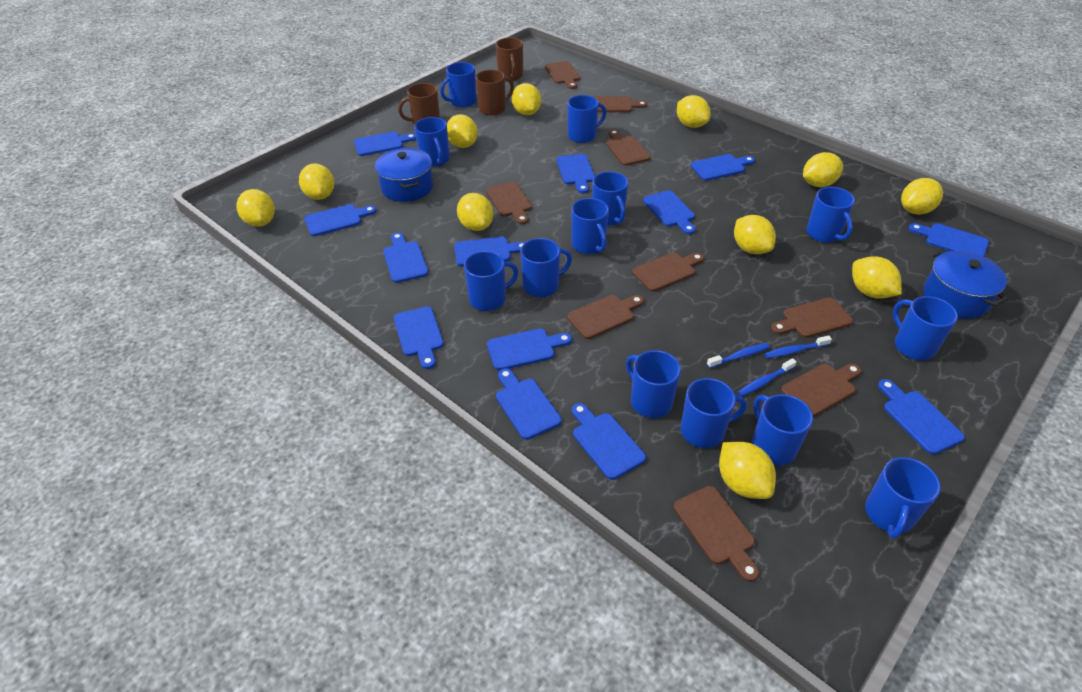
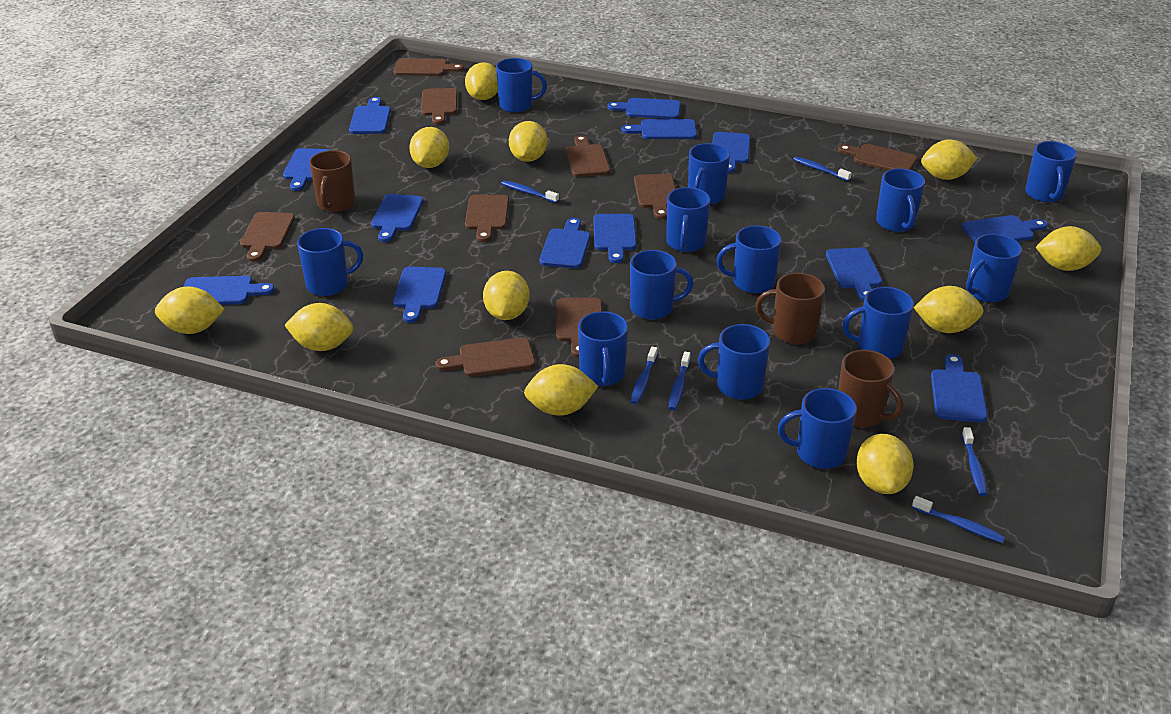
blue pot: 2 -> 0
blue toothbrush: 3 -> 6

